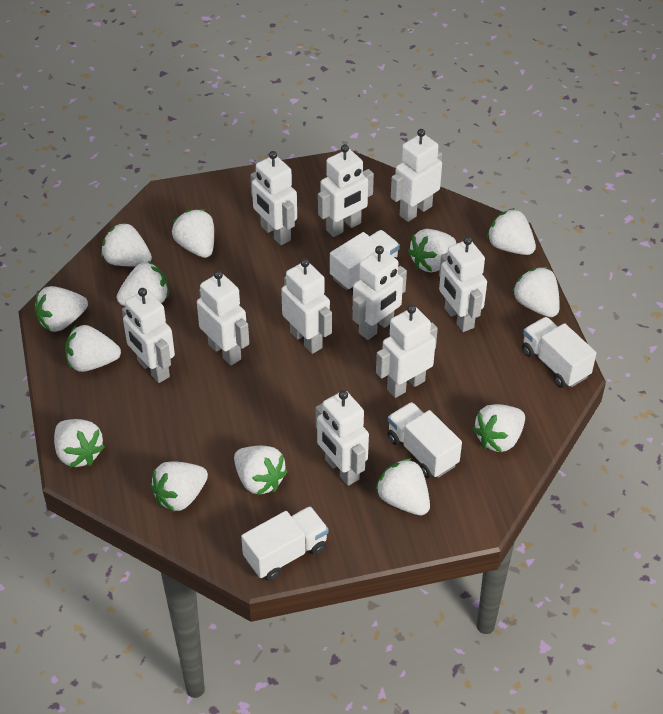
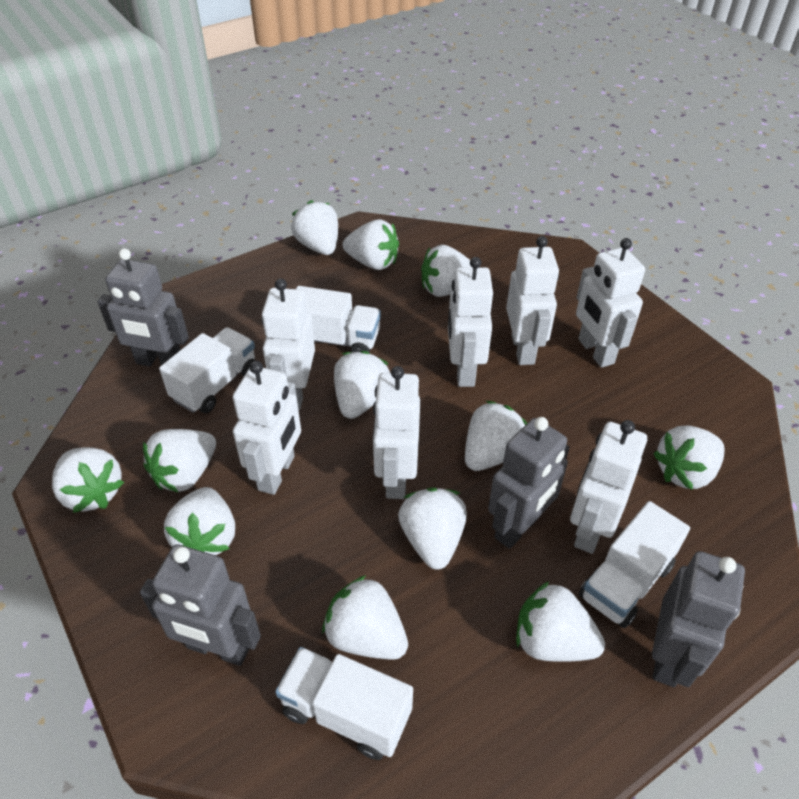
grey robot: 0 -> 4
white robot: 10 -> 7
white strawberry: 13 -> 12

